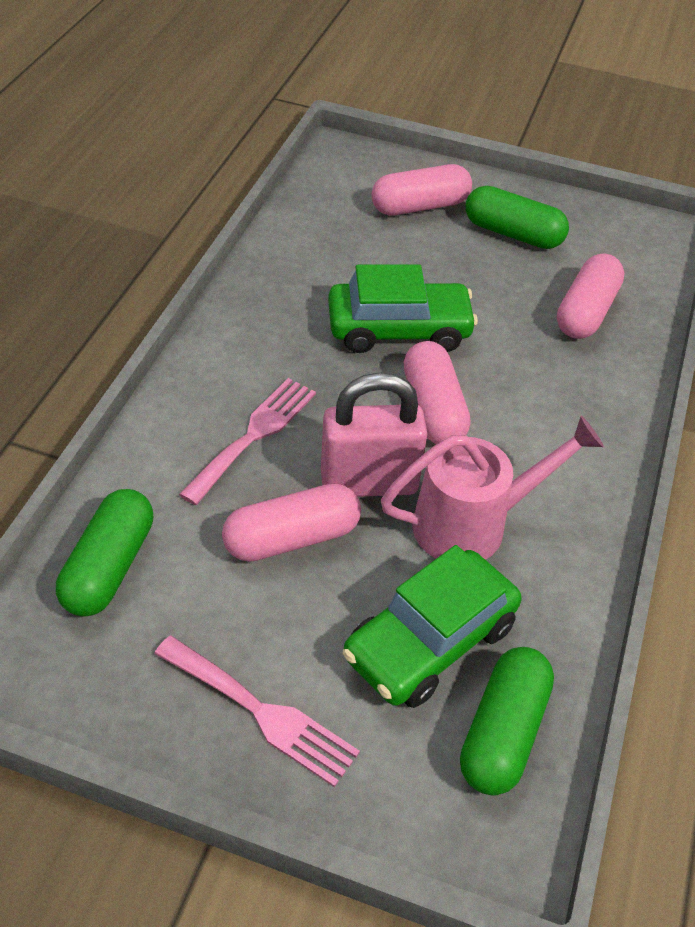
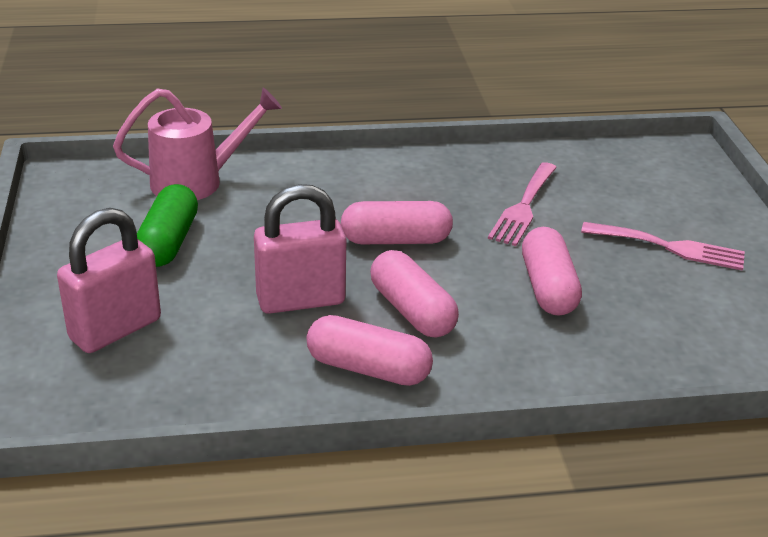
green capsule: 3 -> 1
green car: 2 -> 0
pink padlock: 1 -> 2

